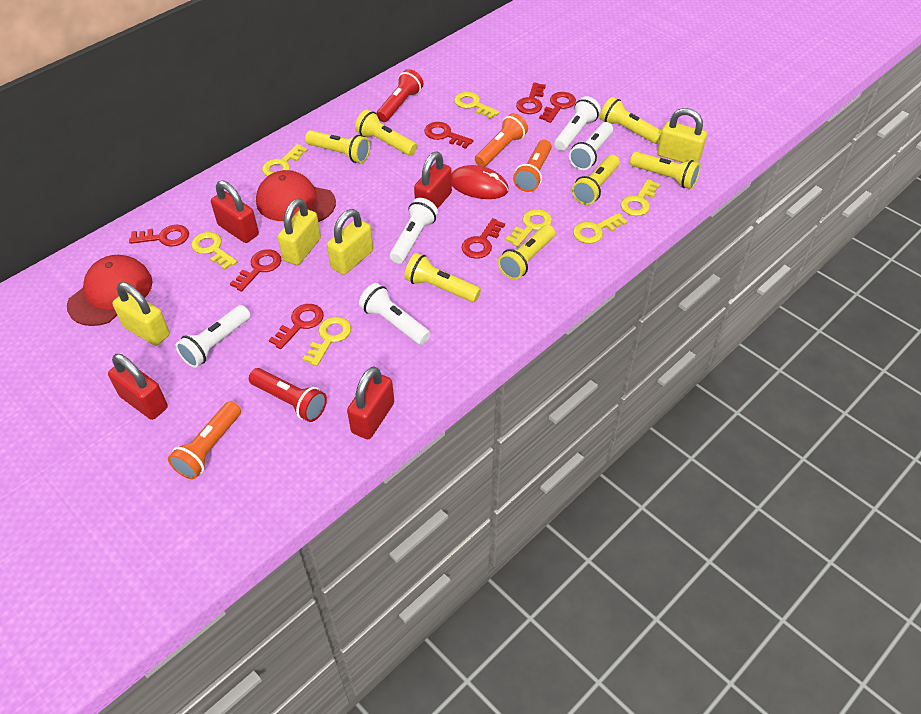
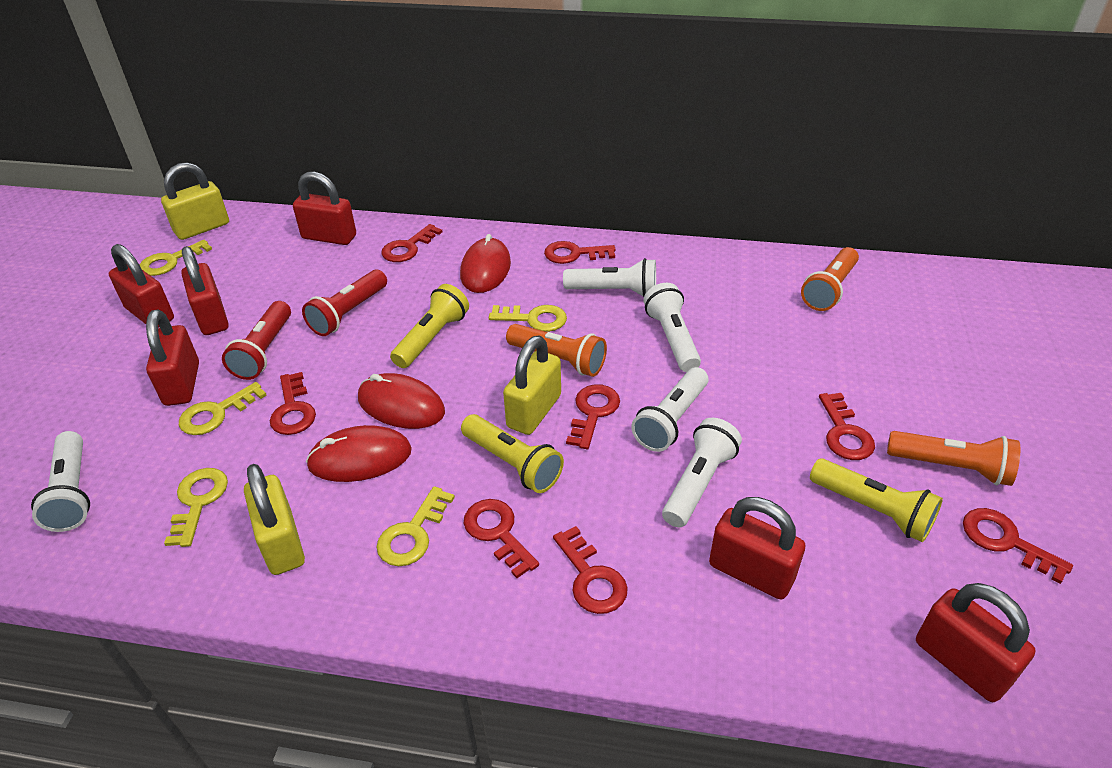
red cap: 2 -> 0
red key: 7 -> 8
red mouse: 1 -> 3
red padlock: 4 -> 6
yellow flashlight: 7 -> 3
yellow key: 7 -> 5
yellow padlock: 4 -> 3

